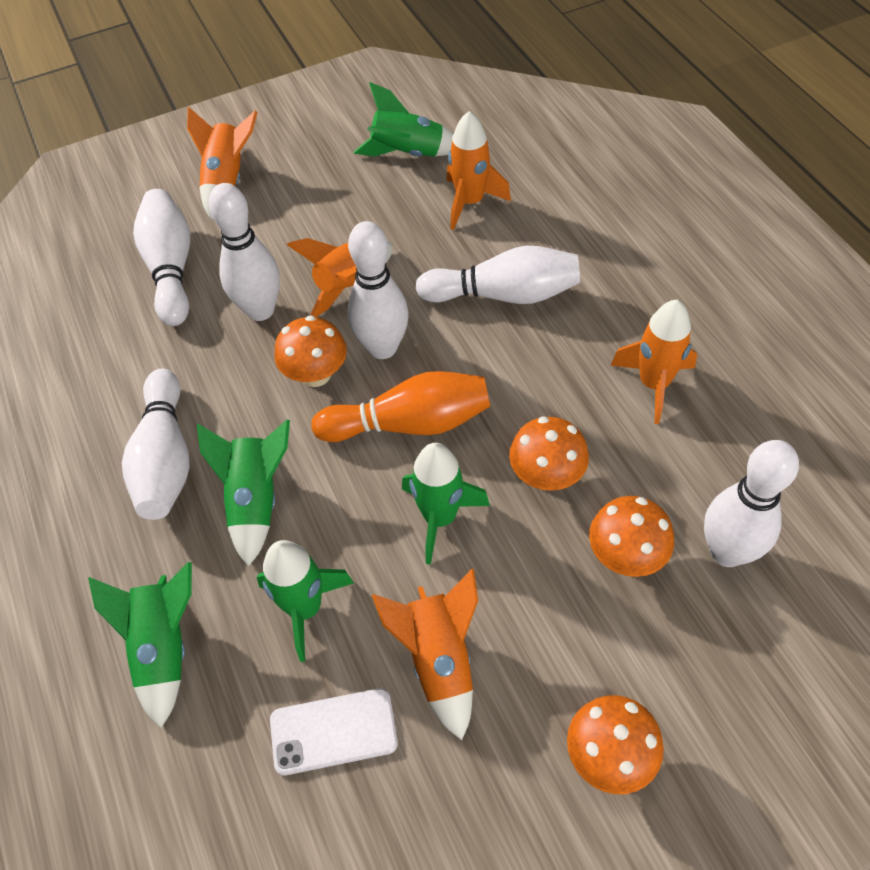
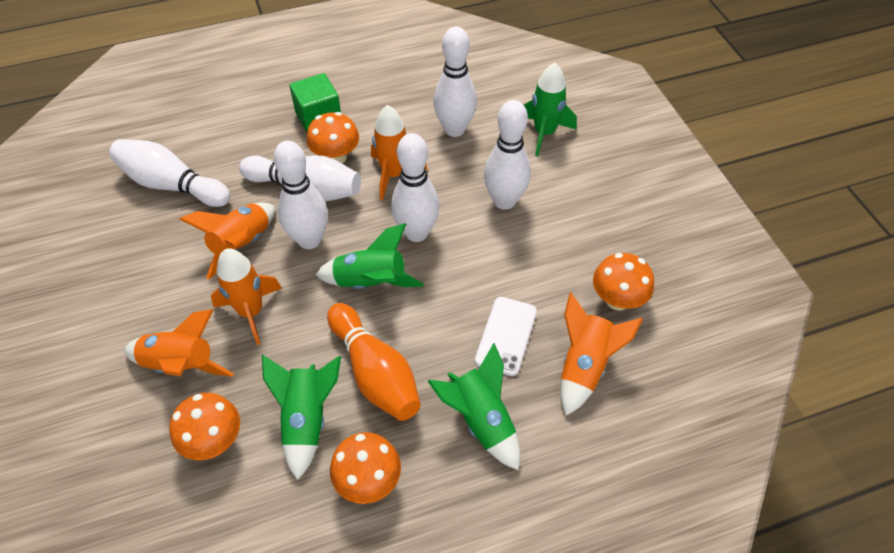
green cube: 0 -> 1
green rocket: 5 -> 4

